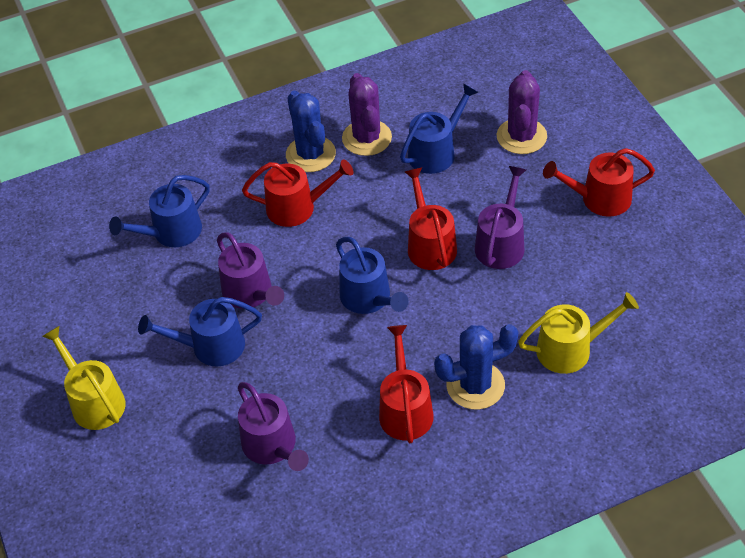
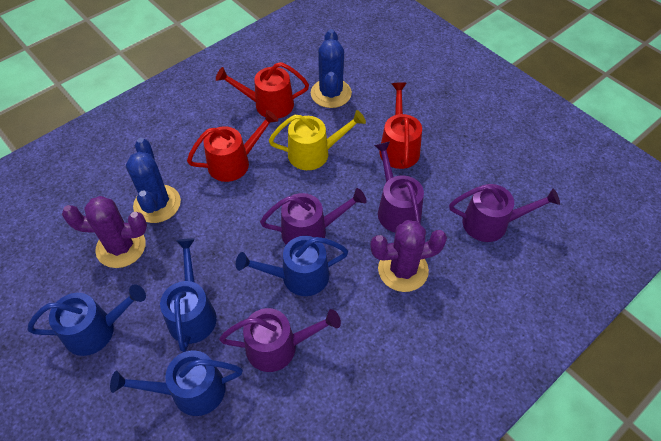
purple watering can: 3 -> 4
red watering can: 4 -> 3
yellow watering can: 2 -> 1

